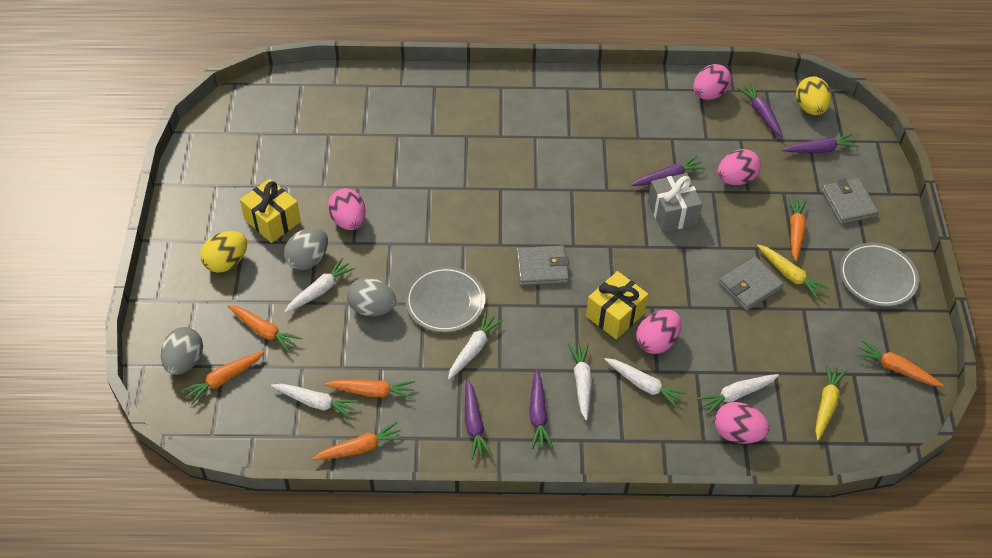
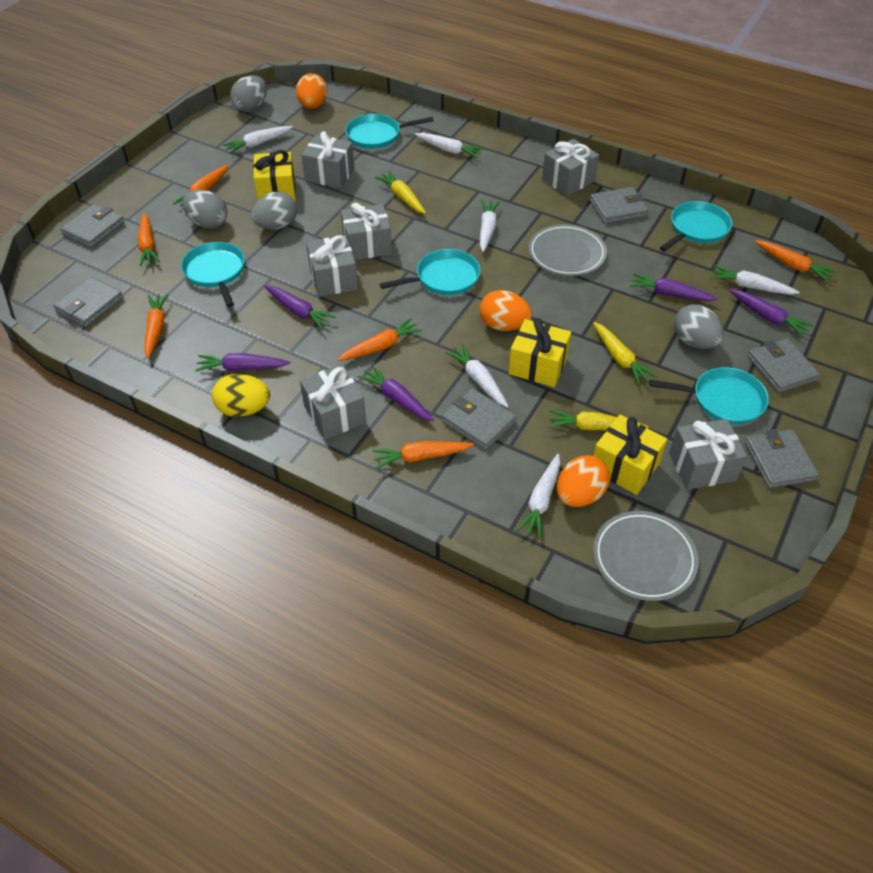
grey egg: 3 -> 4
grey gift: 1 -> 6
grey wallet: 3 -> 6
orange egg: 0 -> 3
pink egg: 5 -> 0
turquoise pan: 0 -> 5
yellow carrot: 2 -> 3
yellow egg: 2 -> 1
yellow gift: 2 -> 3

